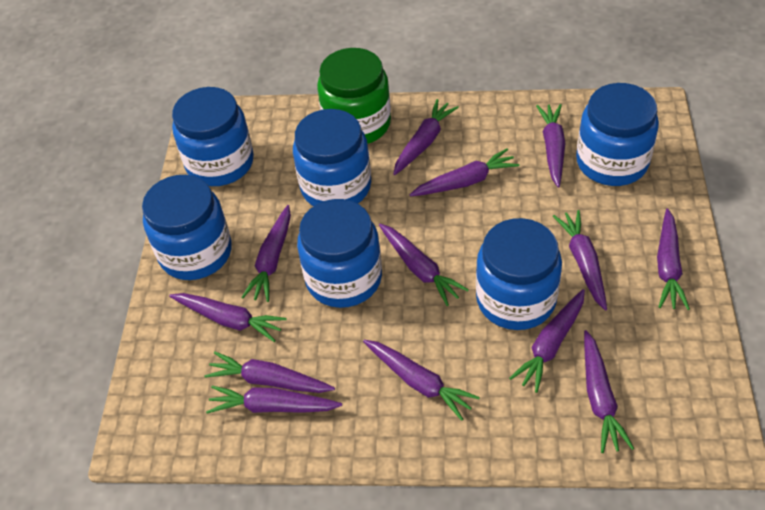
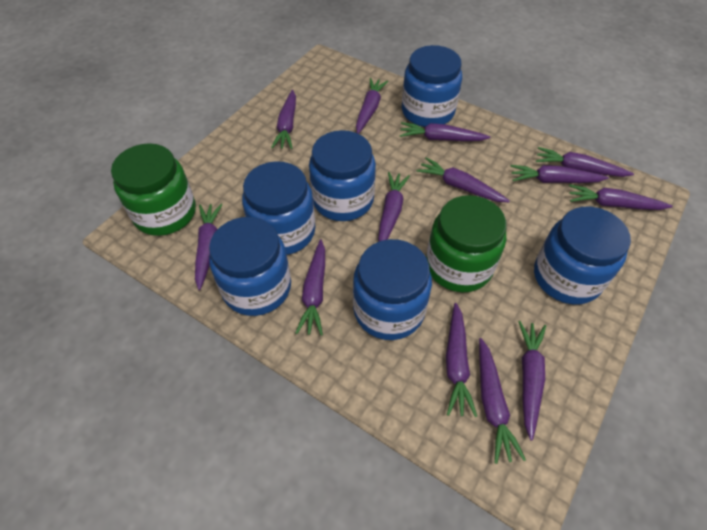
green jar: 1 -> 2

